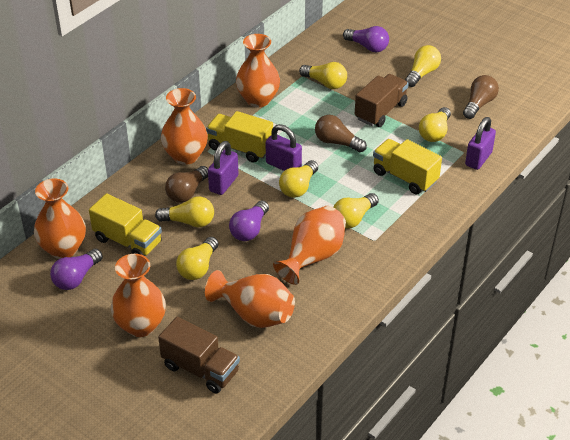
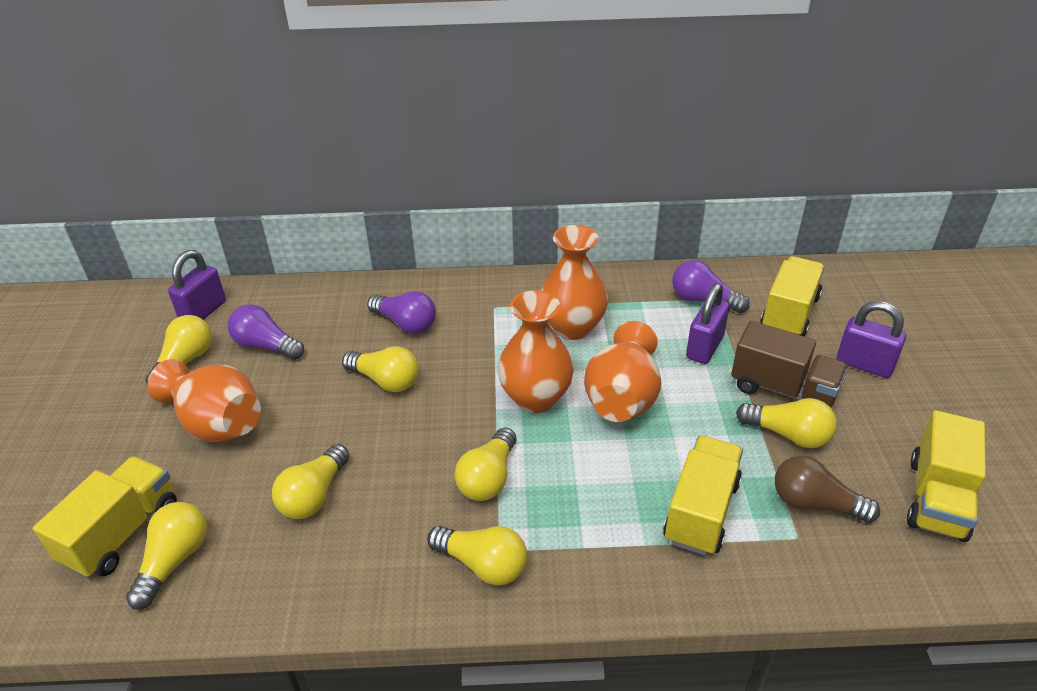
brown light bulb: 3 -> 1
brown truck: 2 -> 1
orange vase: 6 -> 4
yellow truck: 3 -> 4

